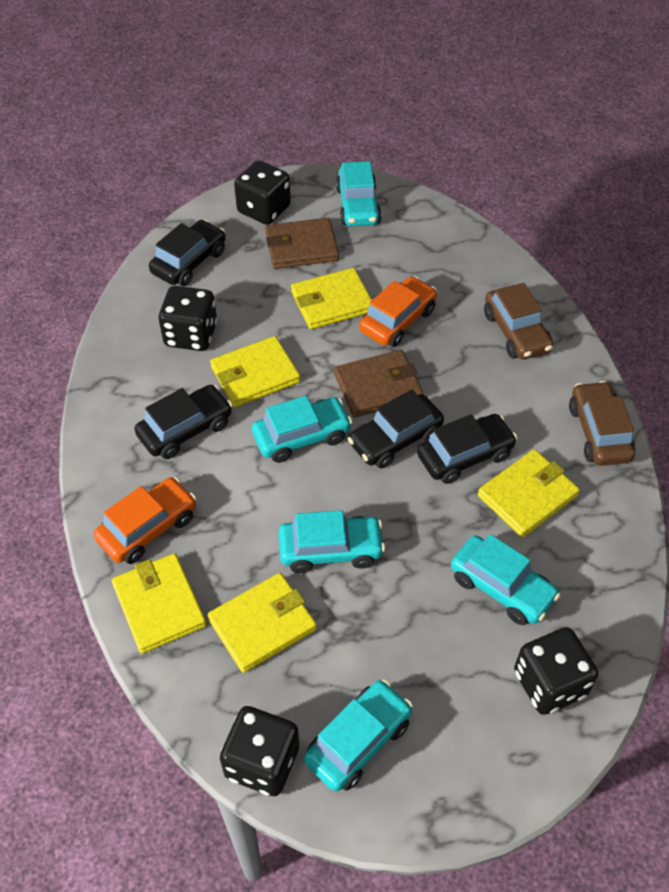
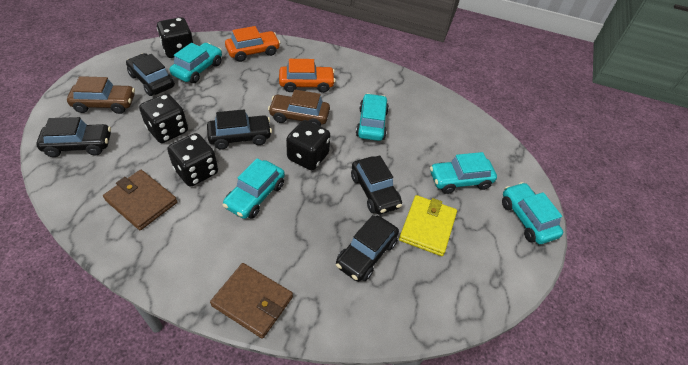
black car: 4 -> 5
yellow wallet: 5 -> 1

